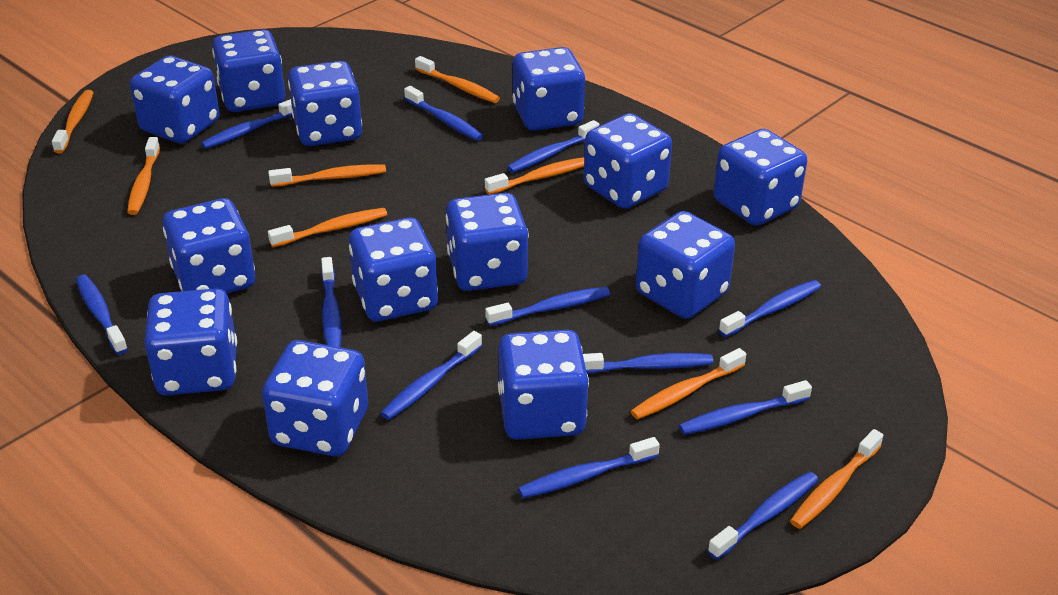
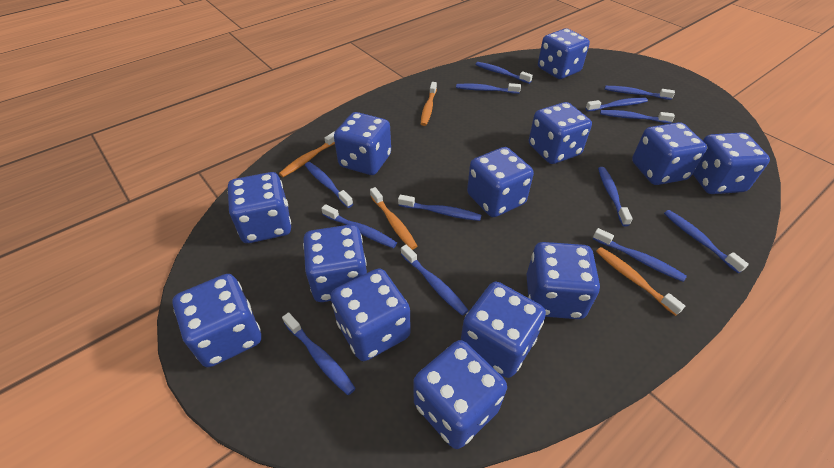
blue toothbrush: 12 -> 13
orange toothbrush: 8 -> 4

